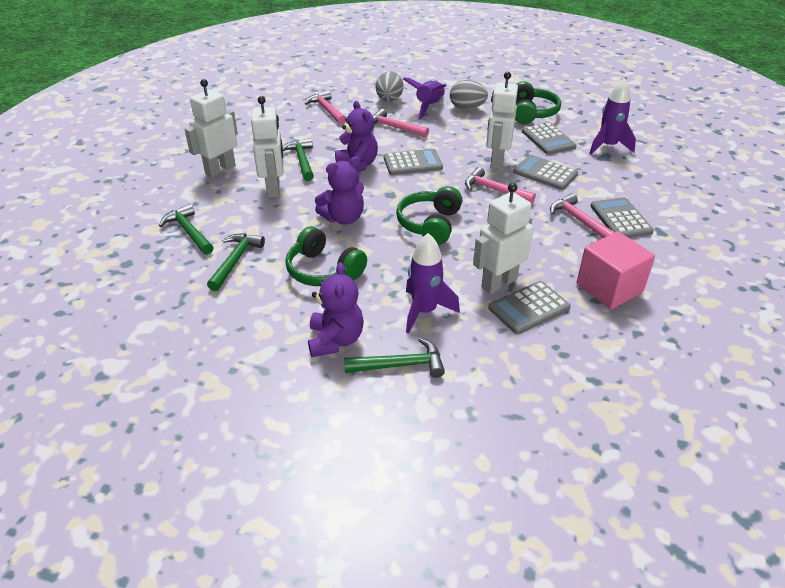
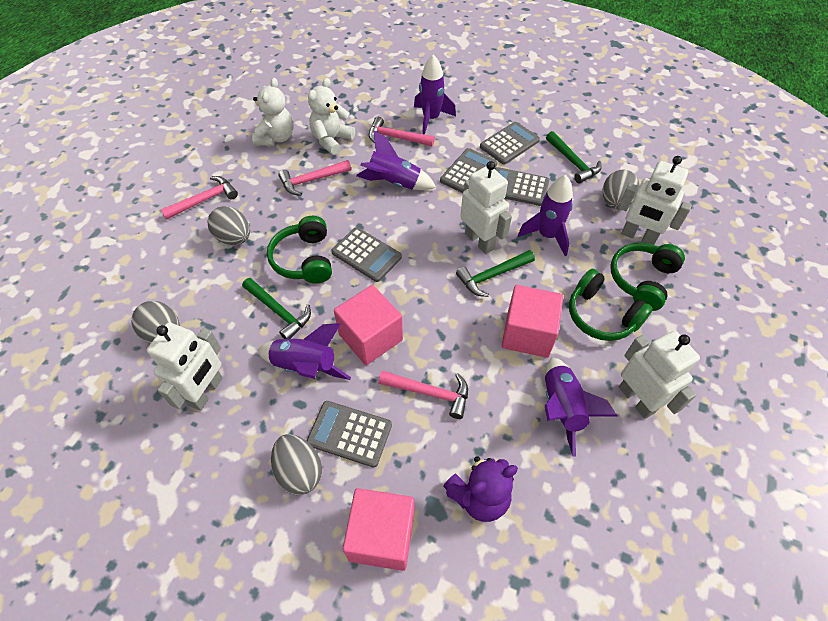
green hammer: 4 -> 3
grey egg: 2 -> 4
pink cube: 1 -> 3
purple rocket: 3 -> 5
purple teddy bear: 3 -> 1
white teddy bear: 0 -> 2

